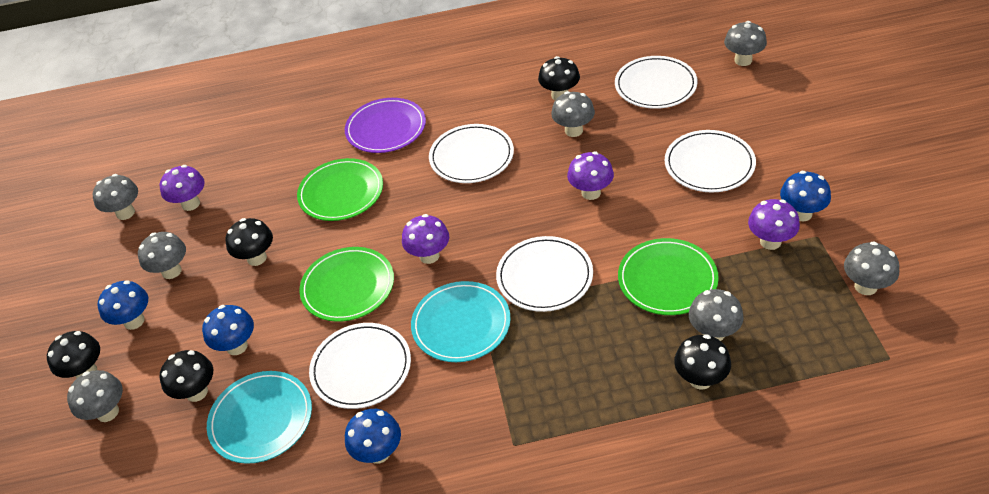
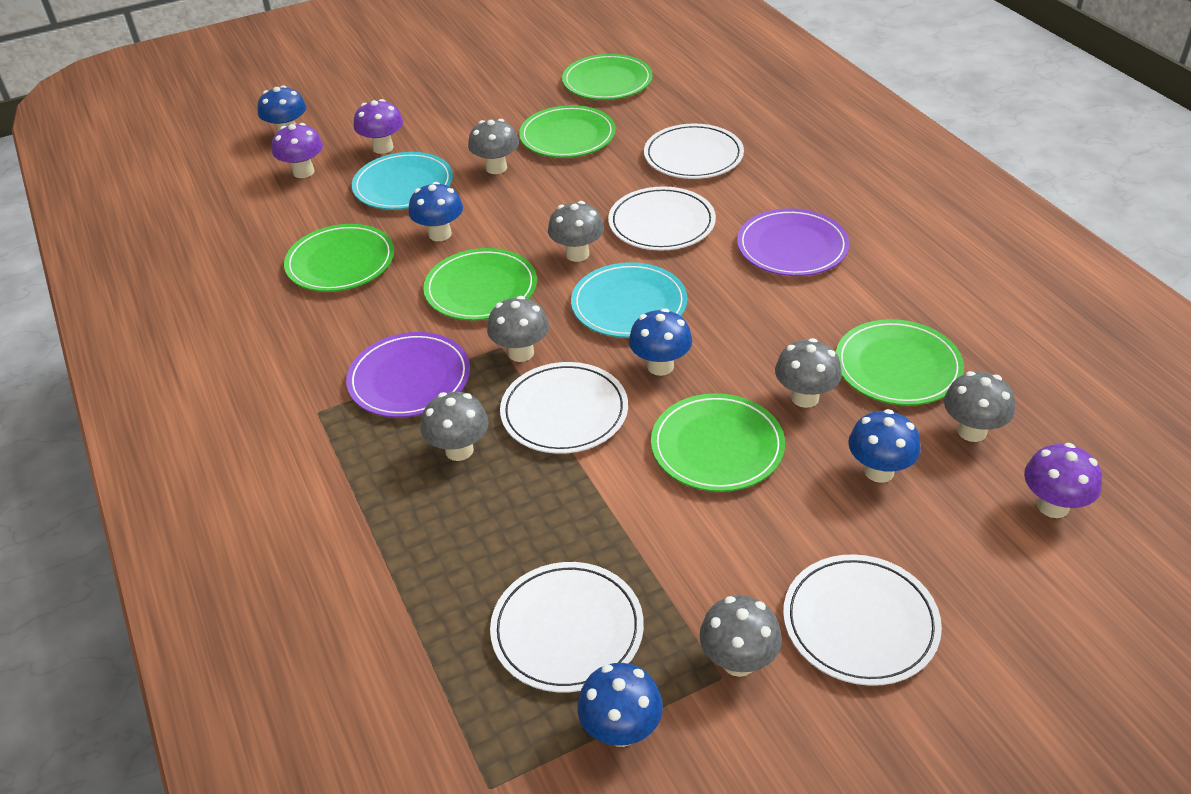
black mushroom: 5 -> 0
blue mushroom: 4 -> 5
green plate: 3 -> 6
purple mushroom: 4 -> 3
purple plate: 1 -> 2

